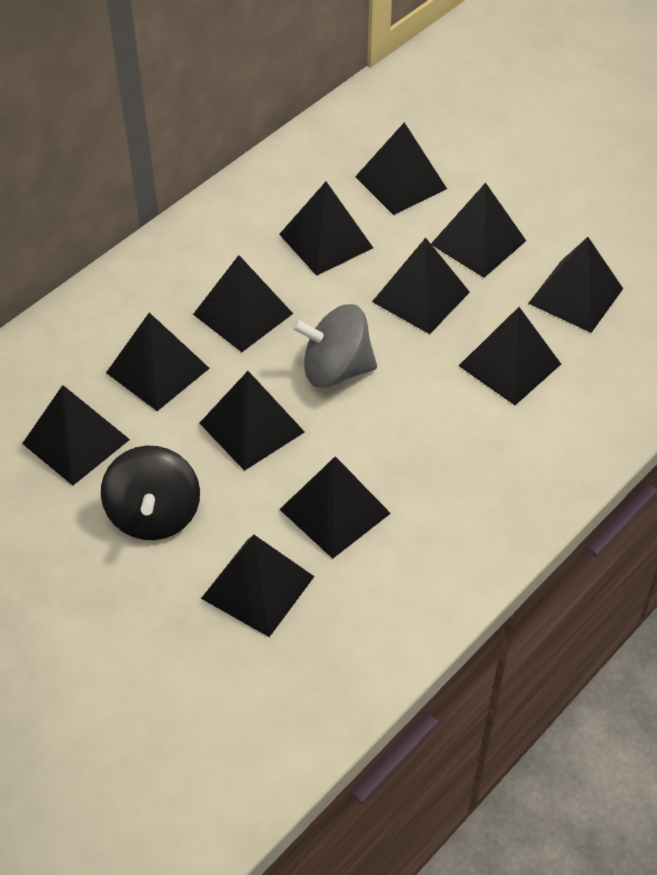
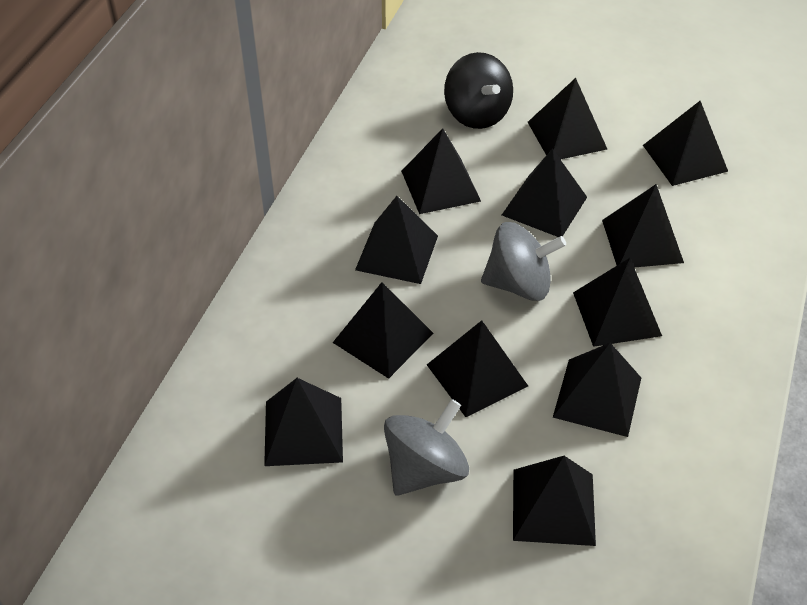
grey spinning top: 1 -> 2

